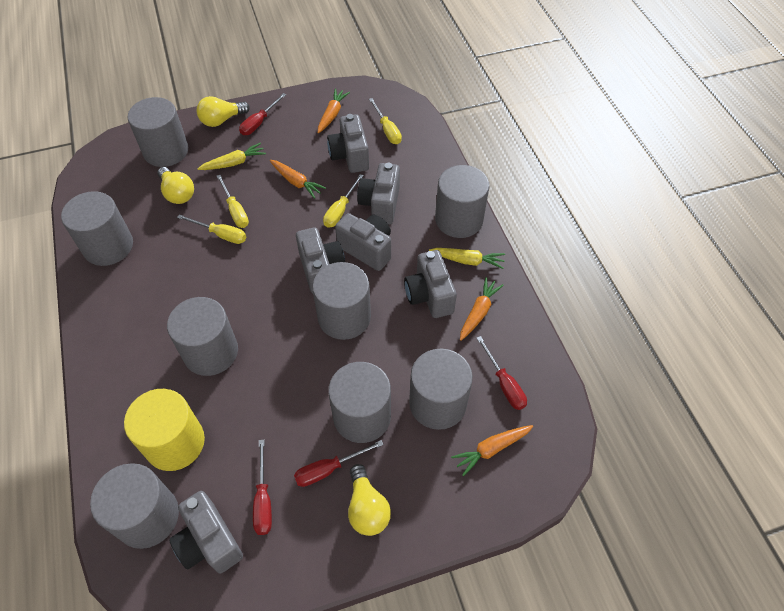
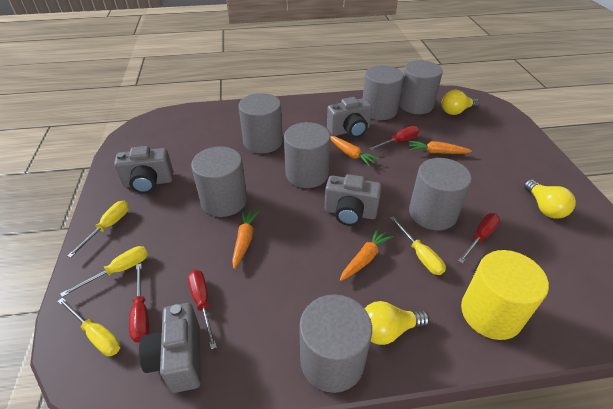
grey camera: 6 -> 4
grey cylinder: 8 -> 7
yellow carrot: 2 -> 0

